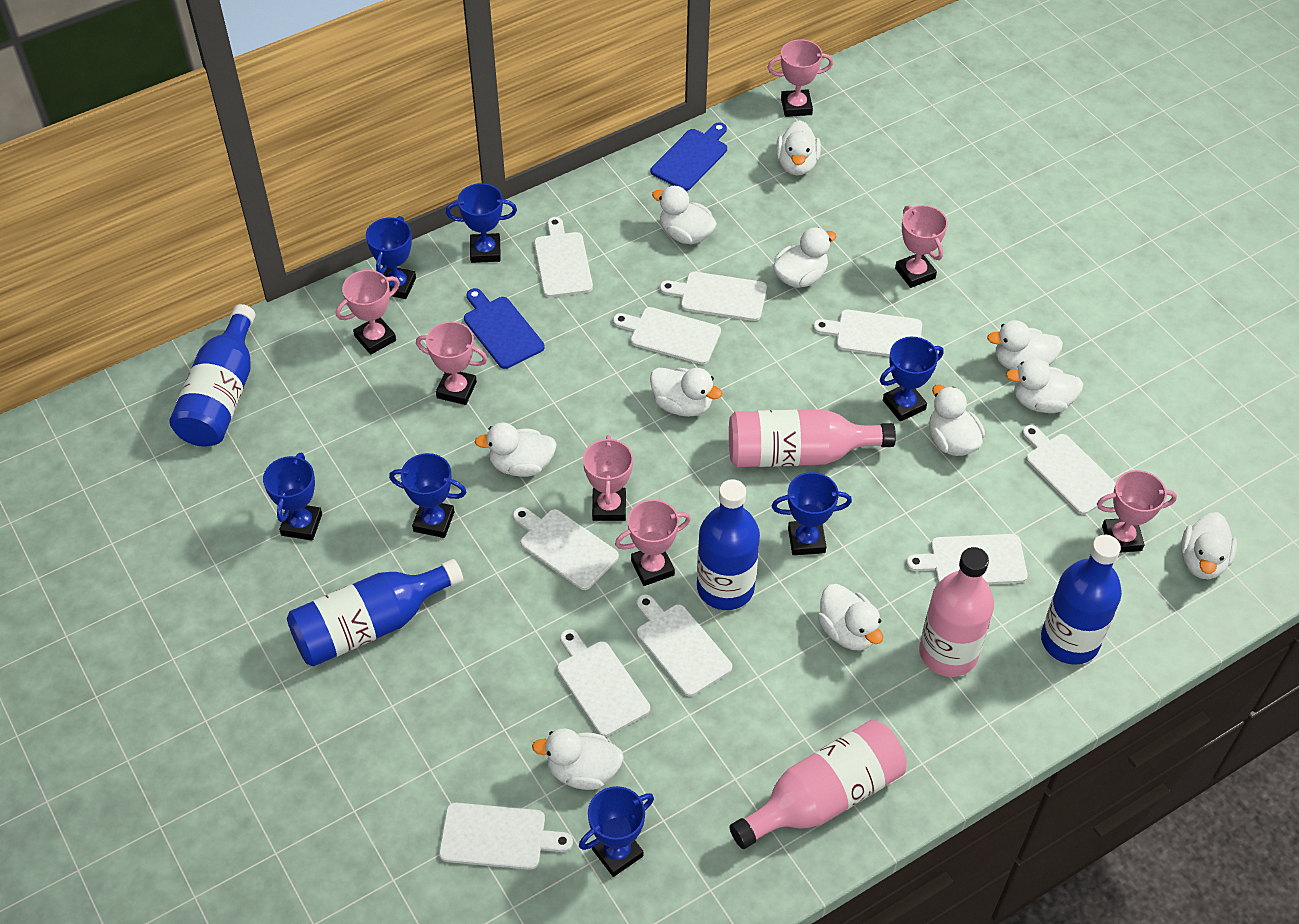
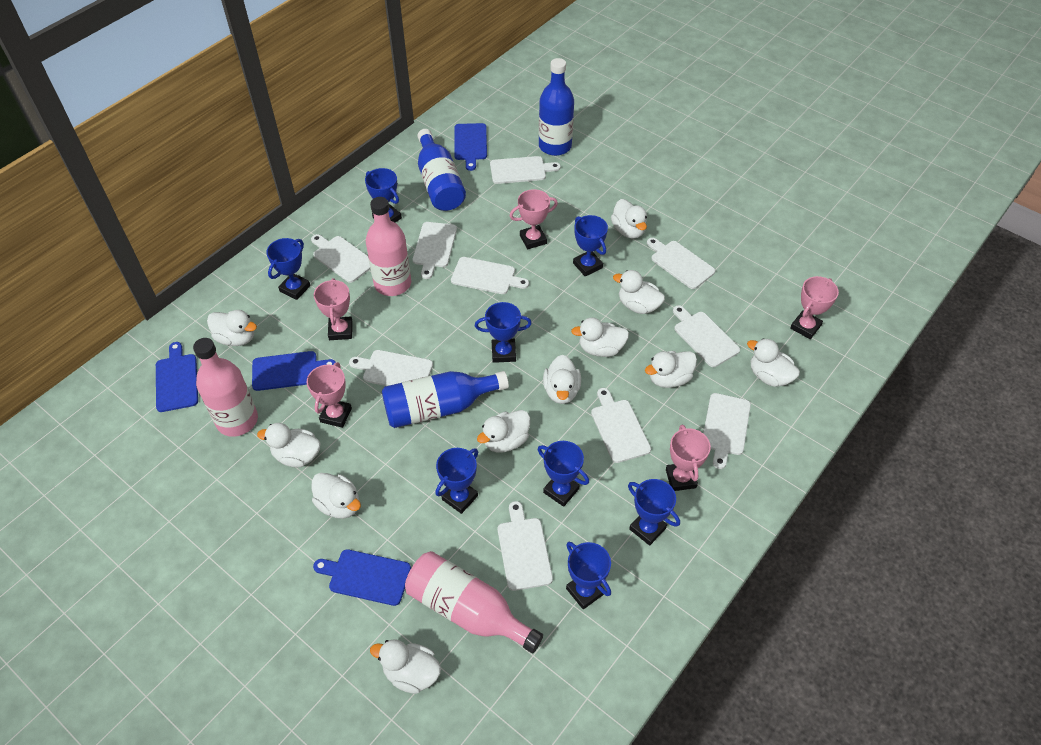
blue bottle: 4 -> 3
blue cutting board: 2 -> 4
blue trophy: 7 -> 8
pink trophy: 7 -> 5

